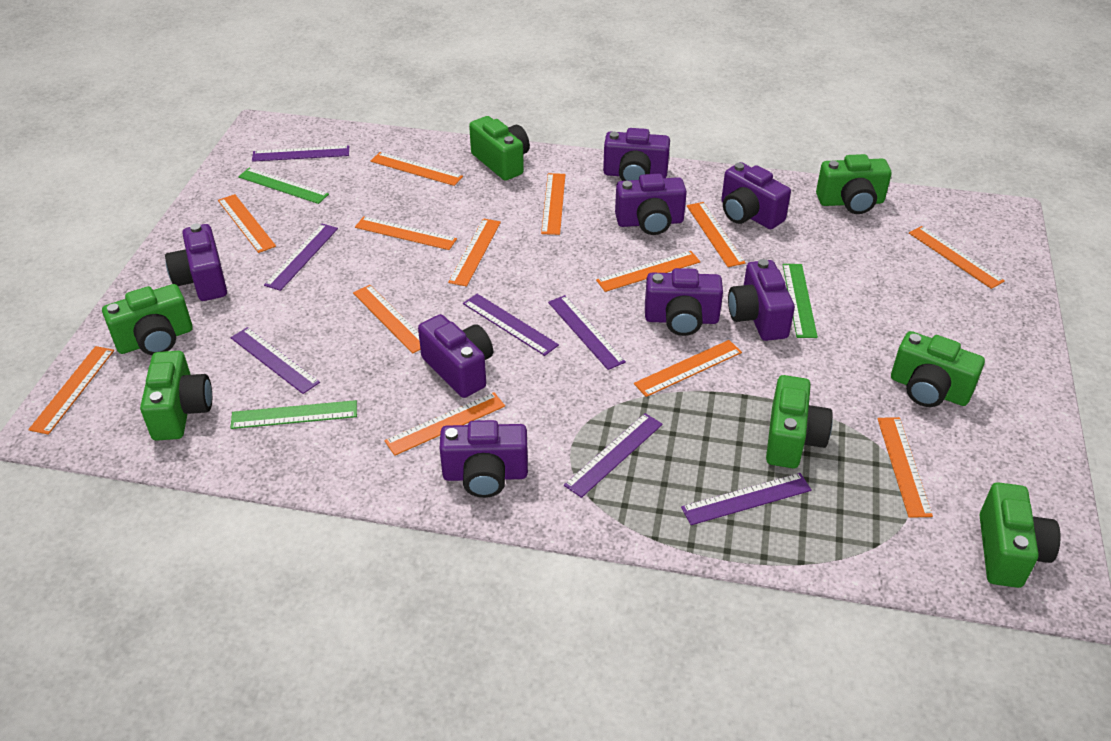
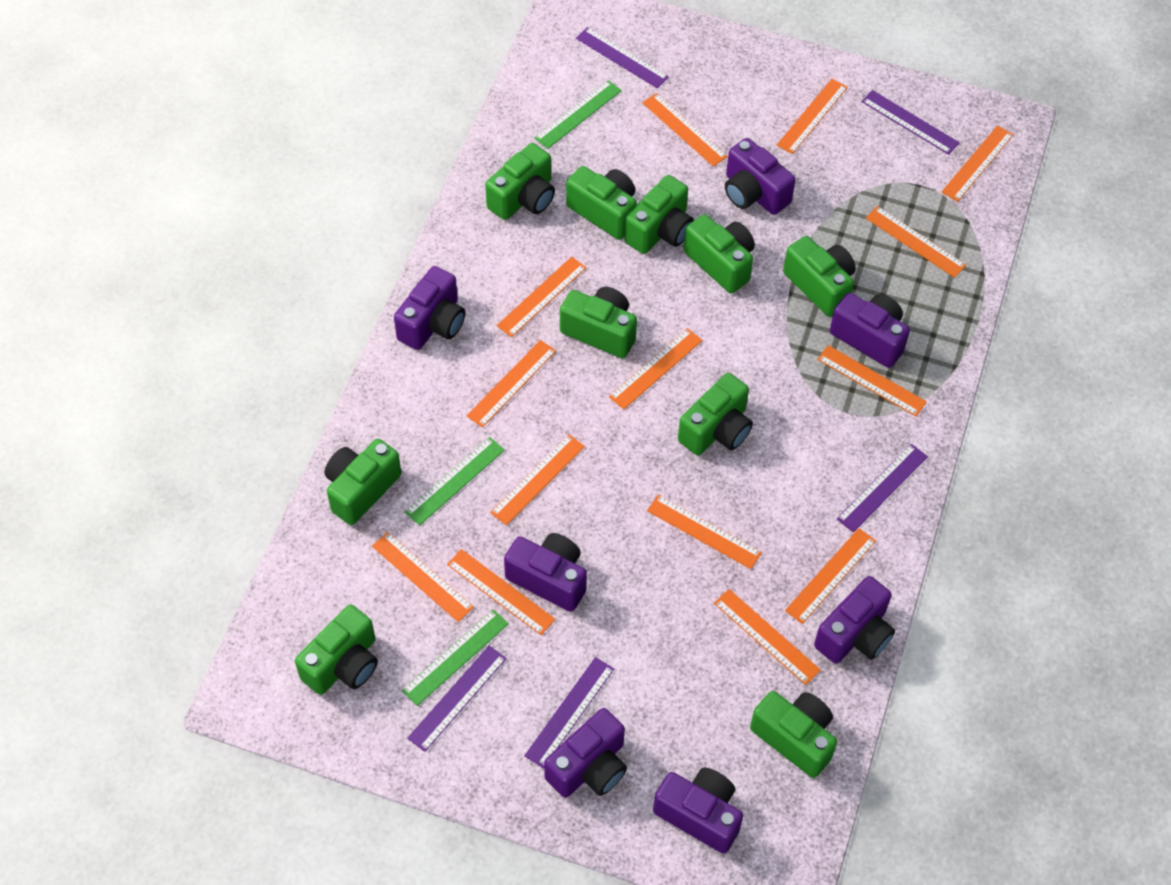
green camera: 7 -> 10
orange ruler: 13 -> 14
purple camera: 8 -> 7
purple ruler: 7 -> 5

